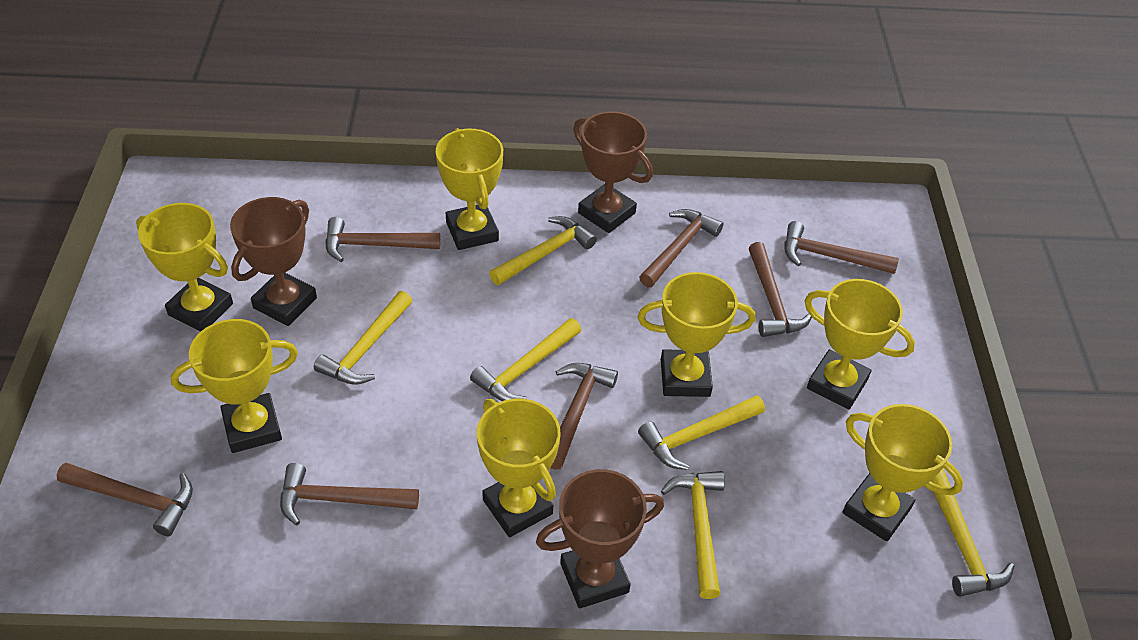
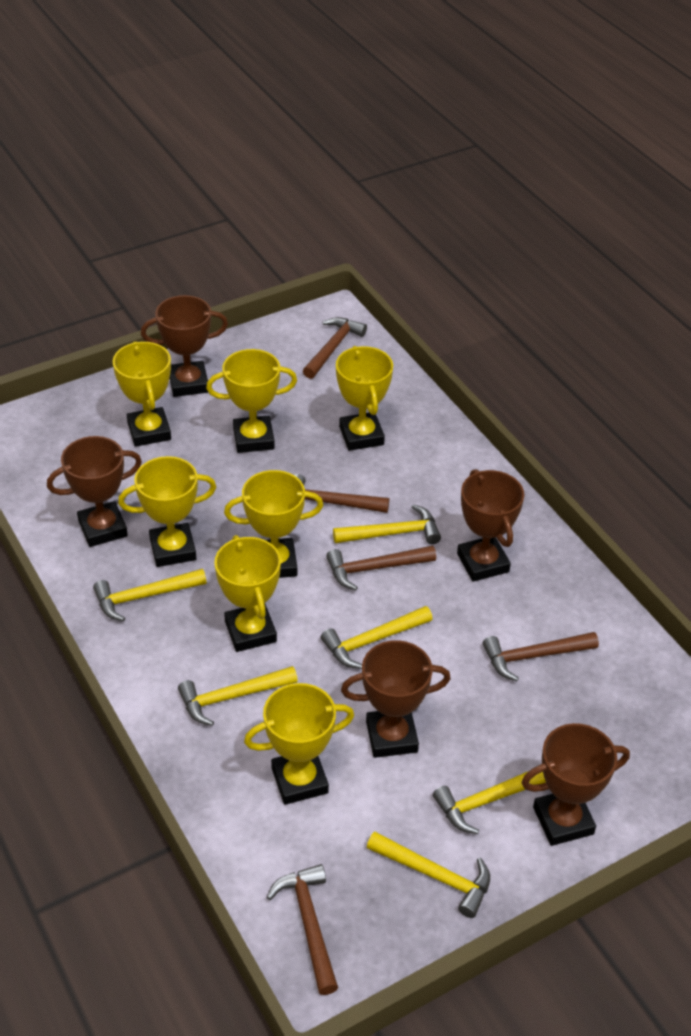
brown hammer: 7 -> 5
brown trophy: 3 -> 5

